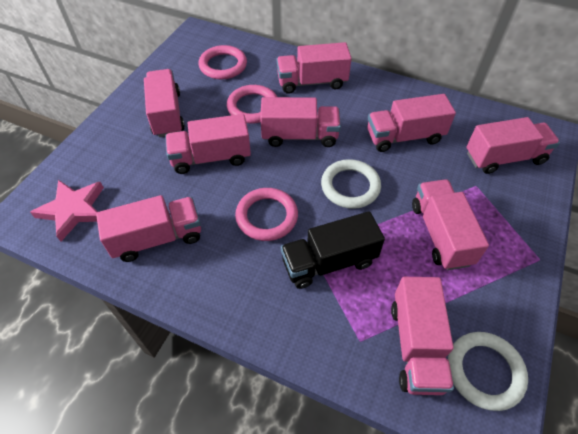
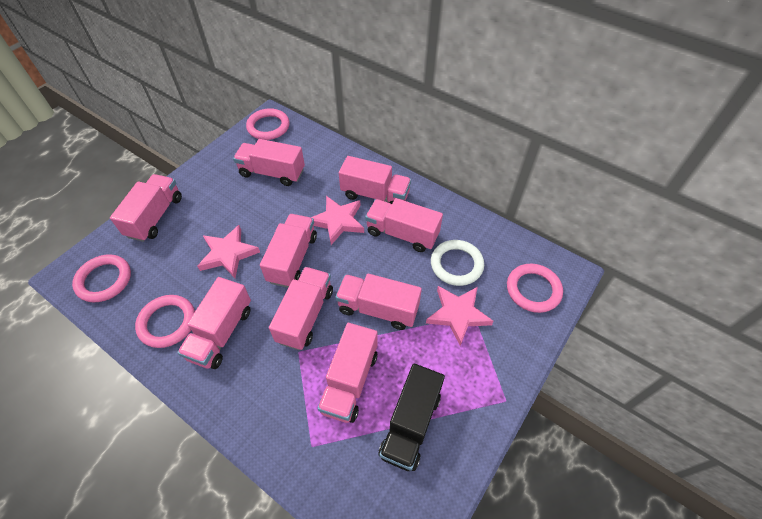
pink ring: 3 -> 4
pink star: 1 -> 3
white ring: 2 -> 1

